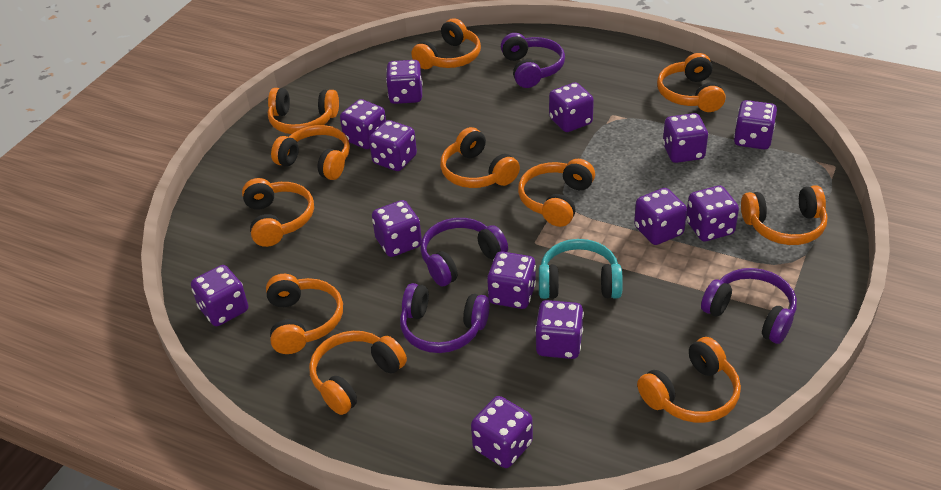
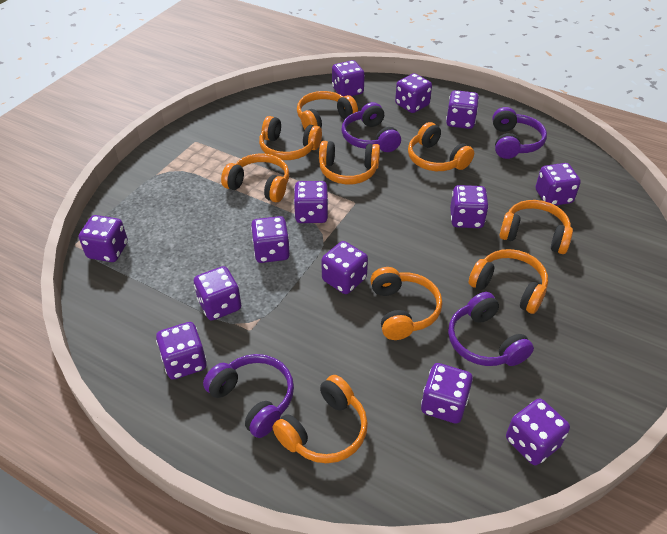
orange headphones: 11 -> 9
turquoise headphones: 1 -> 0

